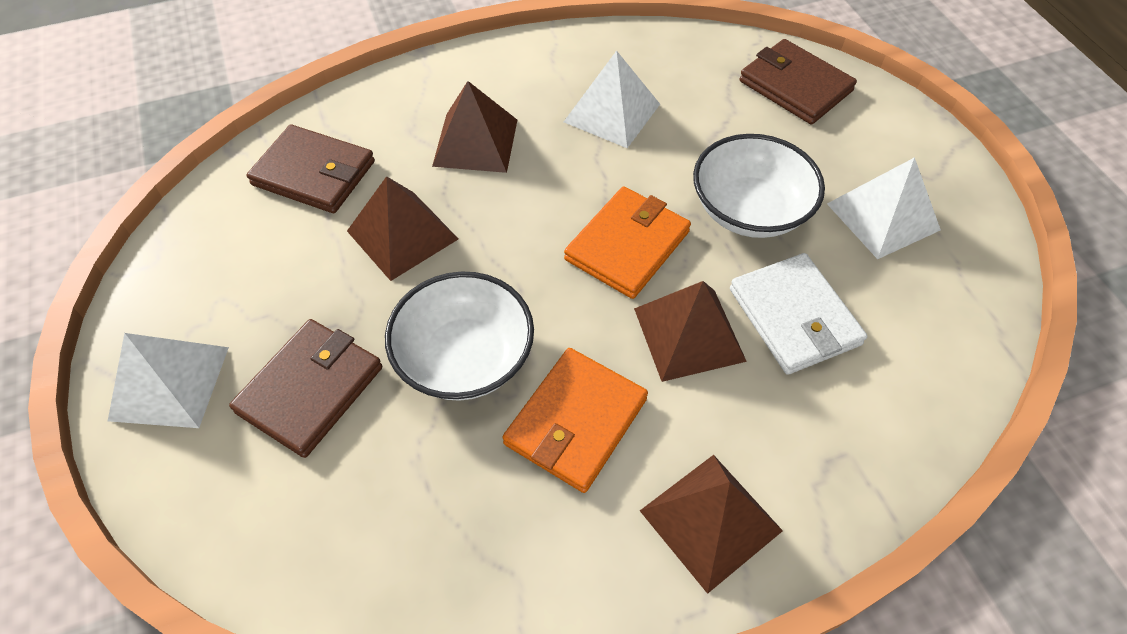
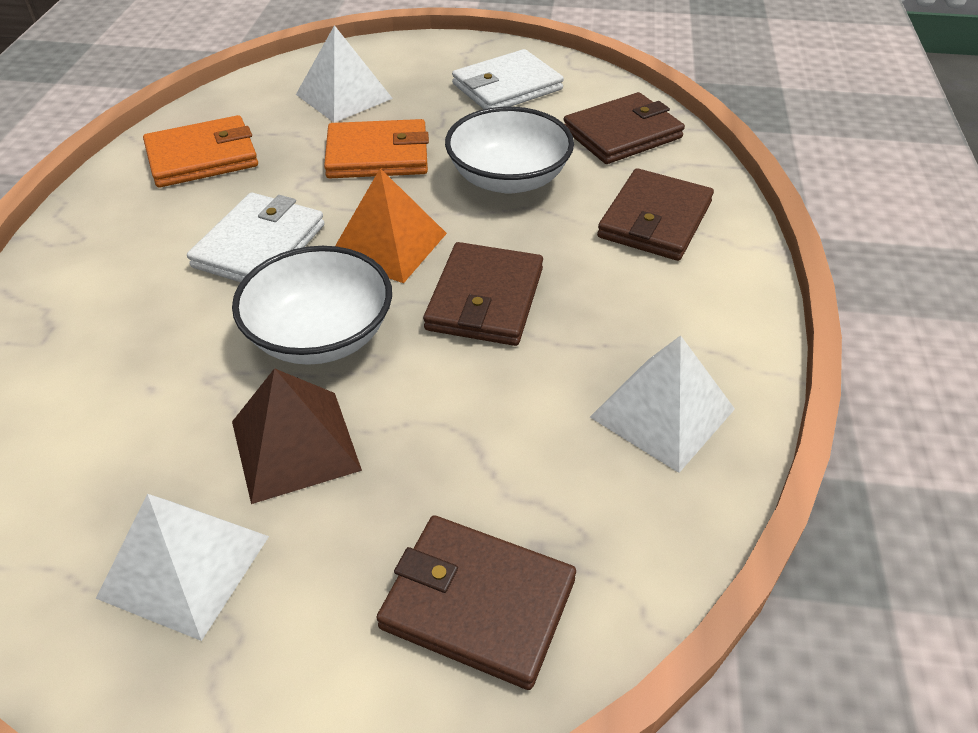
brown pyramid: 4 -> 1
brown wallet: 3 -> 4
orange pyramid: 0 -> 1
white wallet: 1 -> 2

